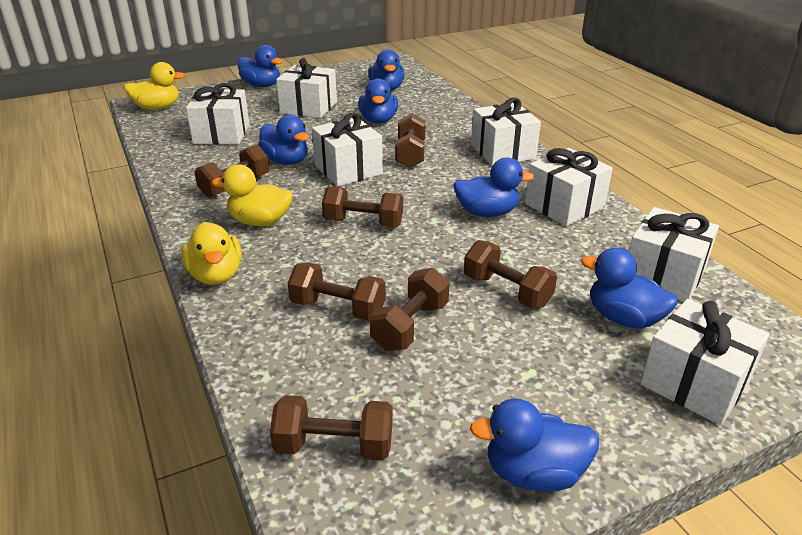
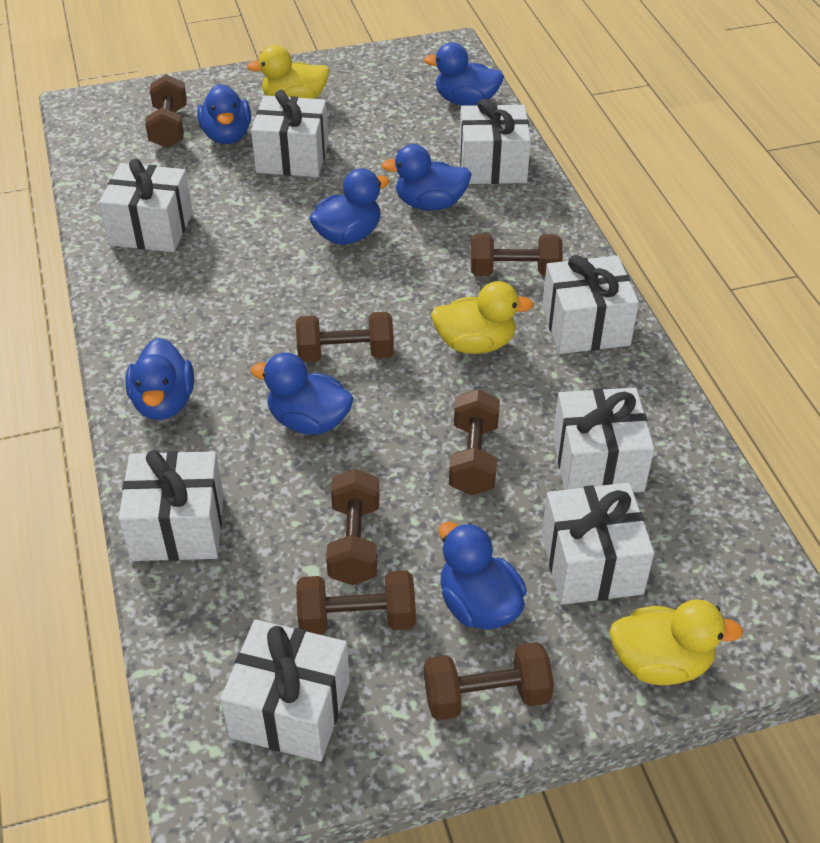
white gift: 7 -> 8

